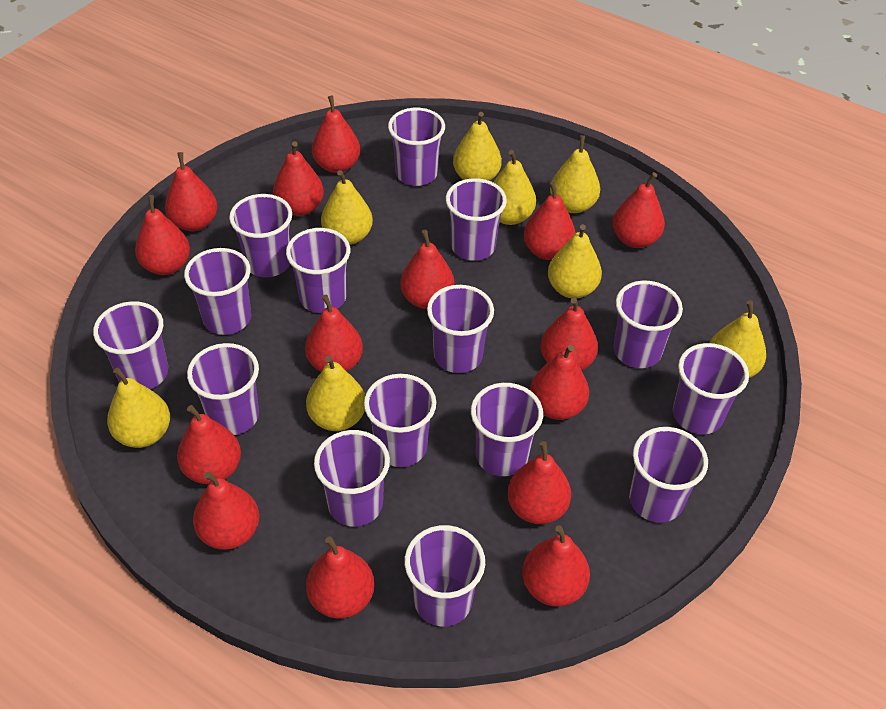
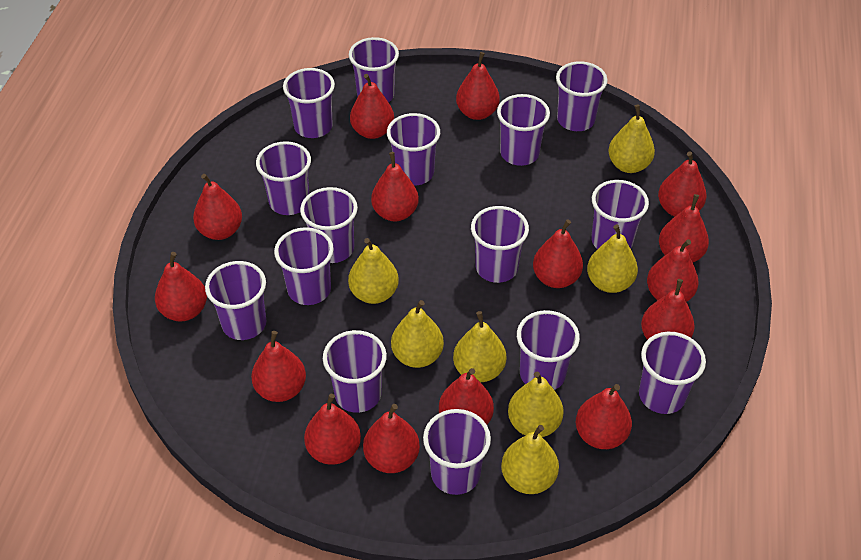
yellow pear: 8 -> 7

